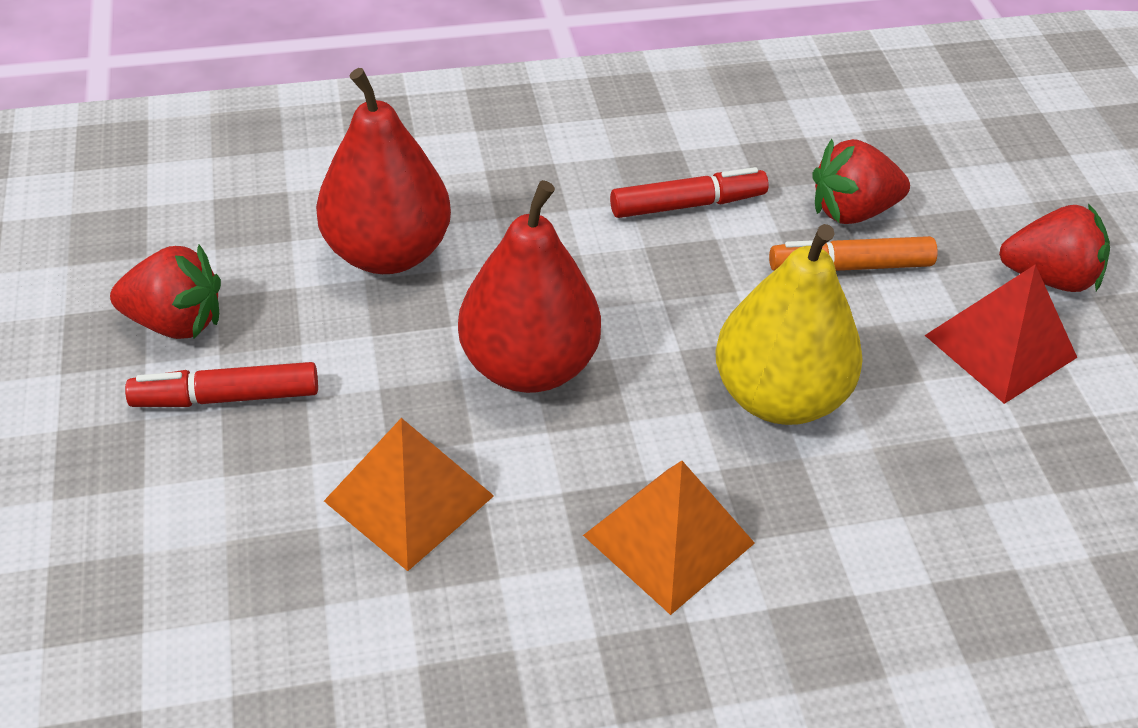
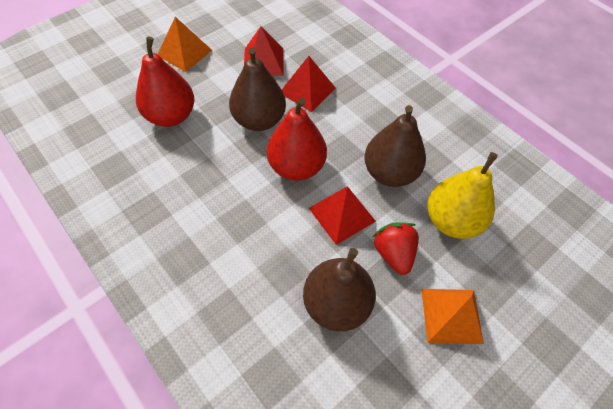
brown pear: 0 -> 3
orange marker: 1 -> 0
red marker: 2 -> 0
red pyramid: 1 -> 3
red strawberry: 3 -> 1

